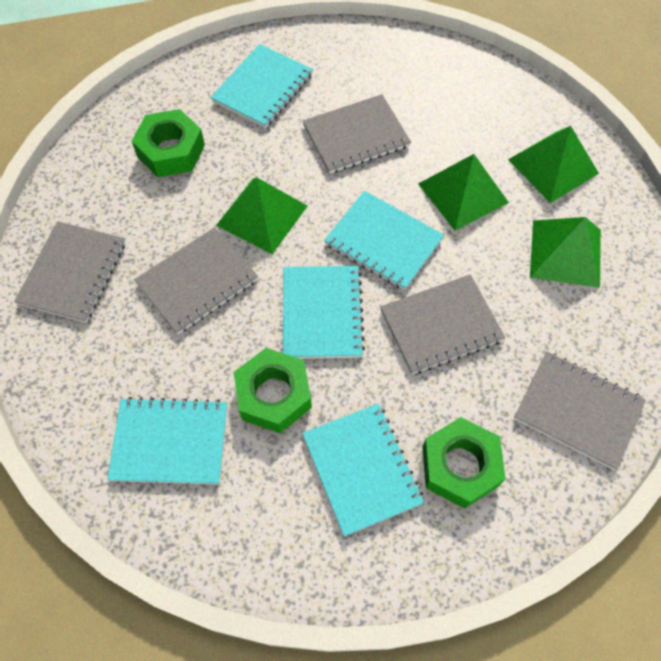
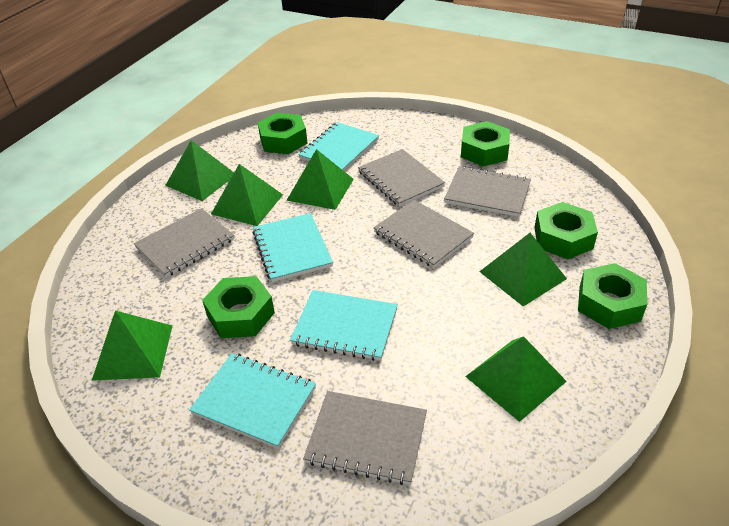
green nut: 3 -> 5
green pyramid: 4 -> 6
turquoise notebook: 5 -> 4

